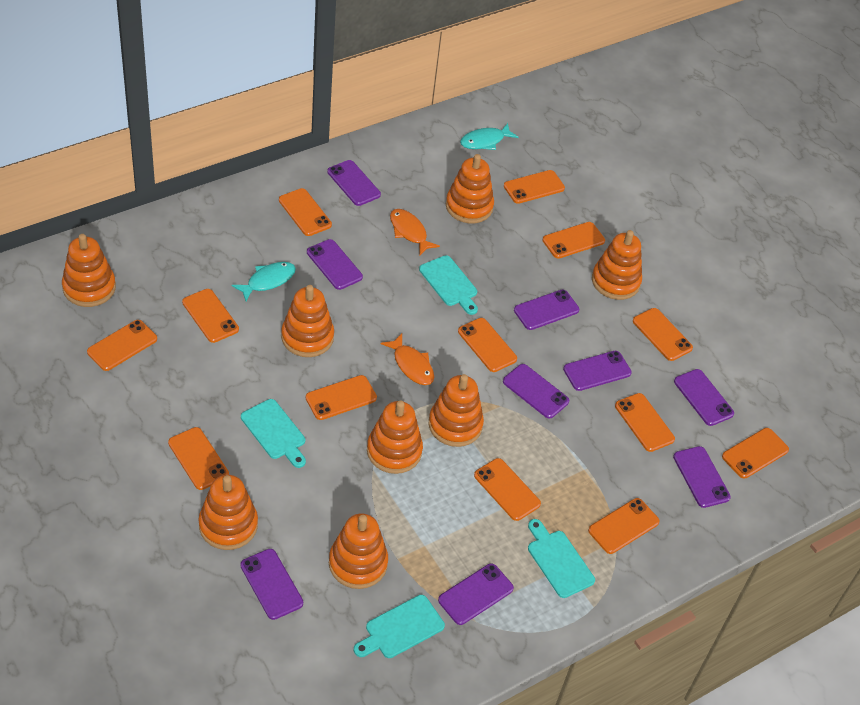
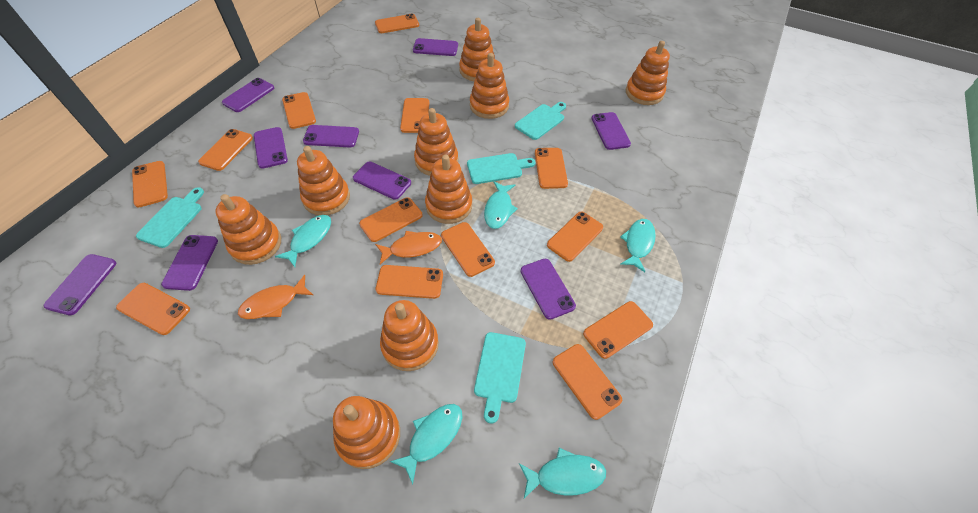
orange stacking toy: 8 -> 9
turquoise fish: 2 -> 5

